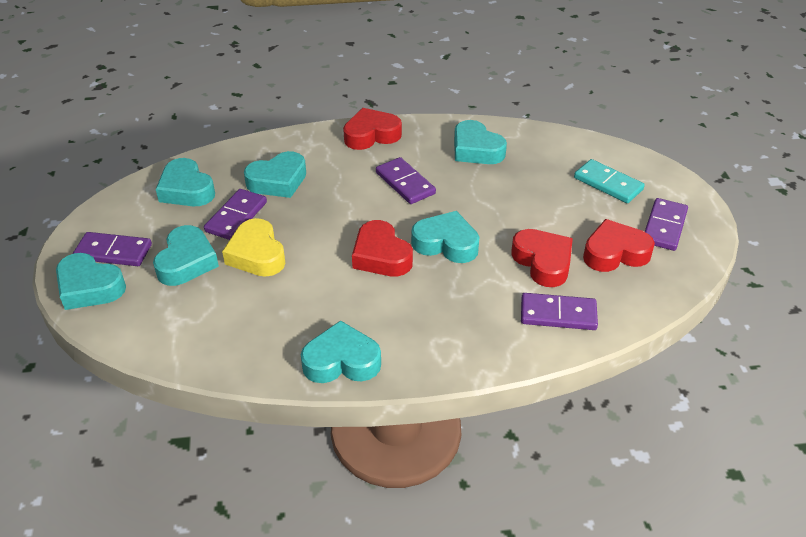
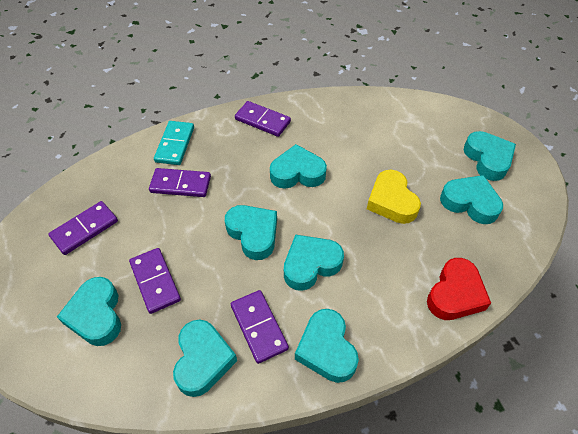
red heart: 4 -> 1
turquoise heart: 7 -> 8

